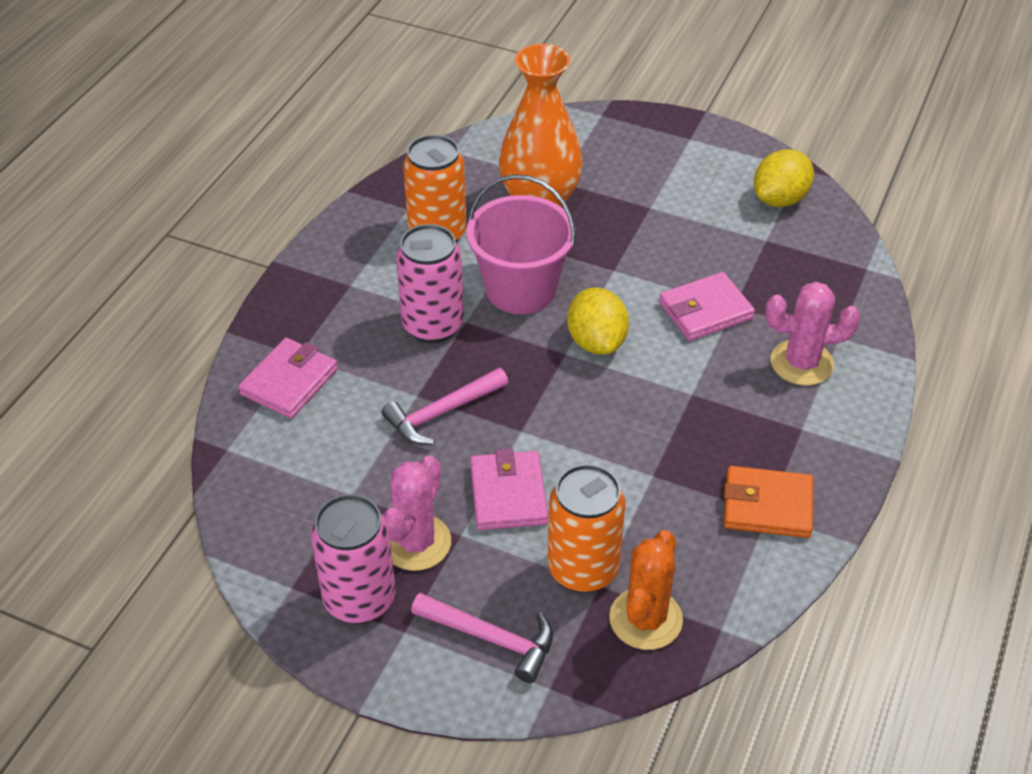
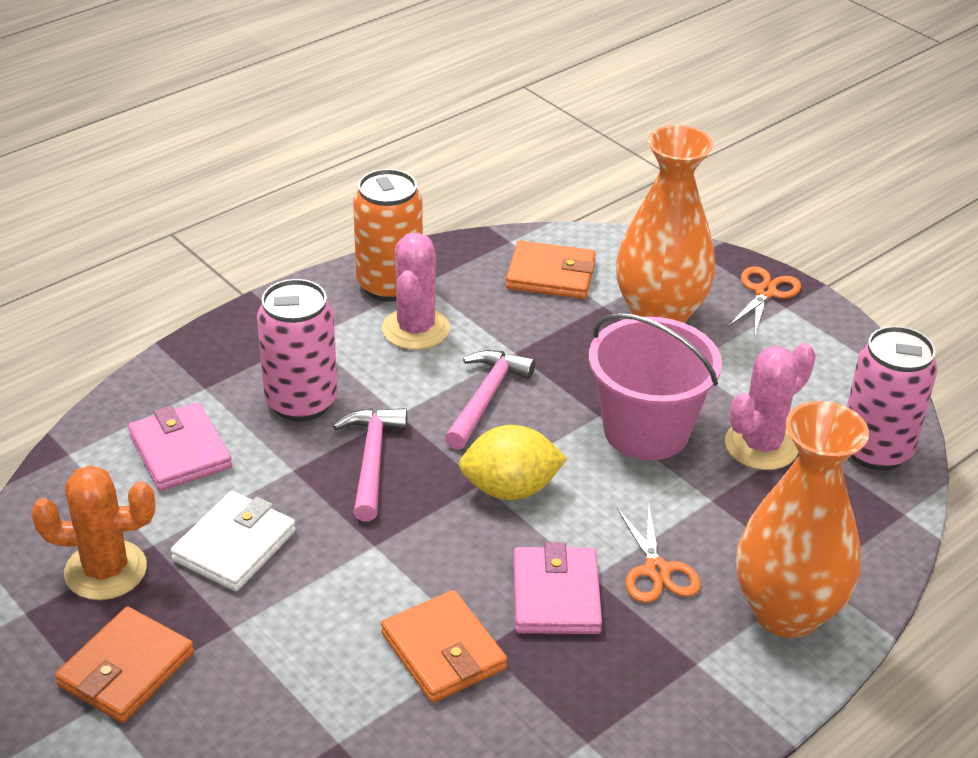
orange can: 2 -> 1
orange scissors: 0 -> 2
orange vase: 1 -> 2
orange wallet: 1 -> 3
pink wallet: 3 -> 2
white wallet: 0 -> 1
yellow lemon: 2 -> 1

